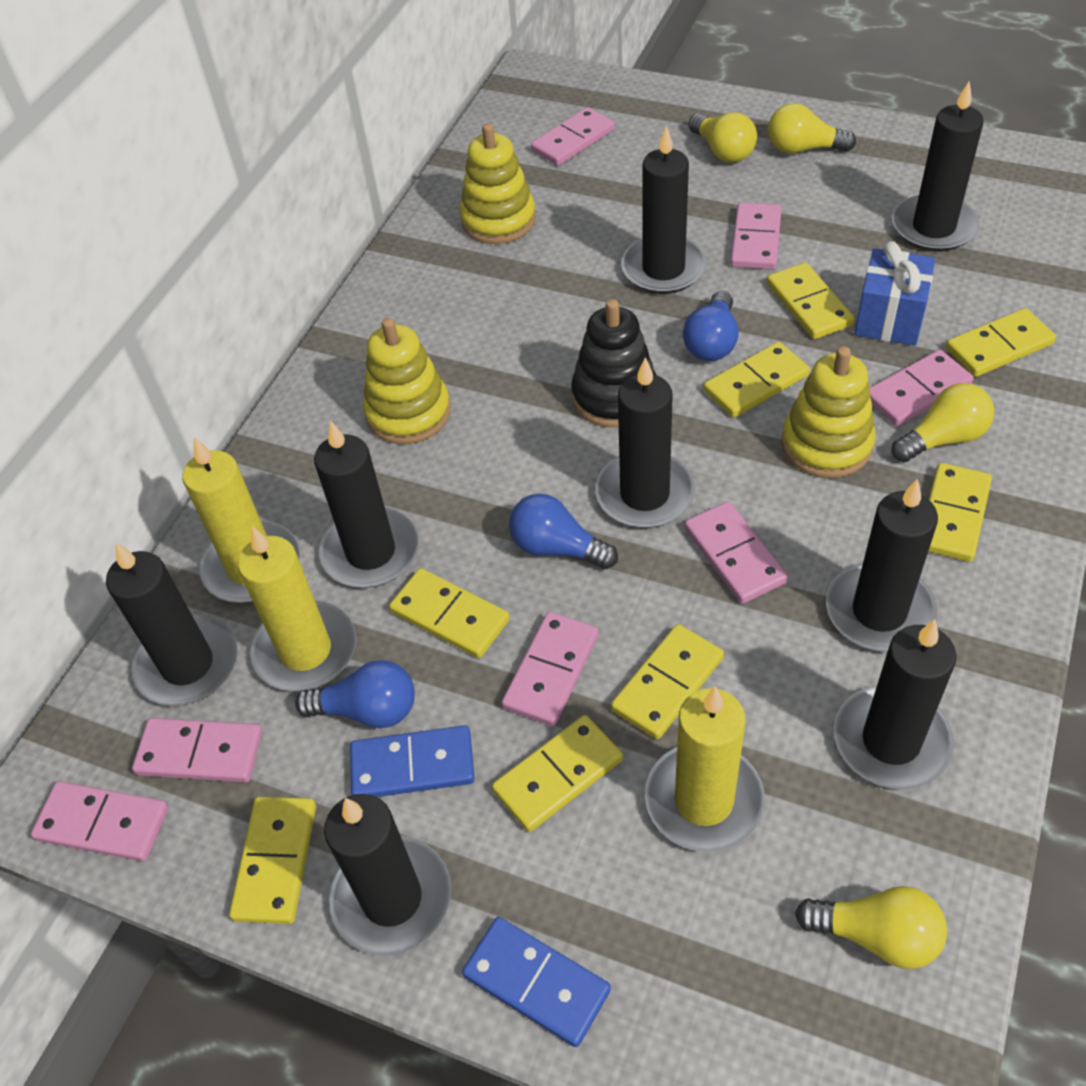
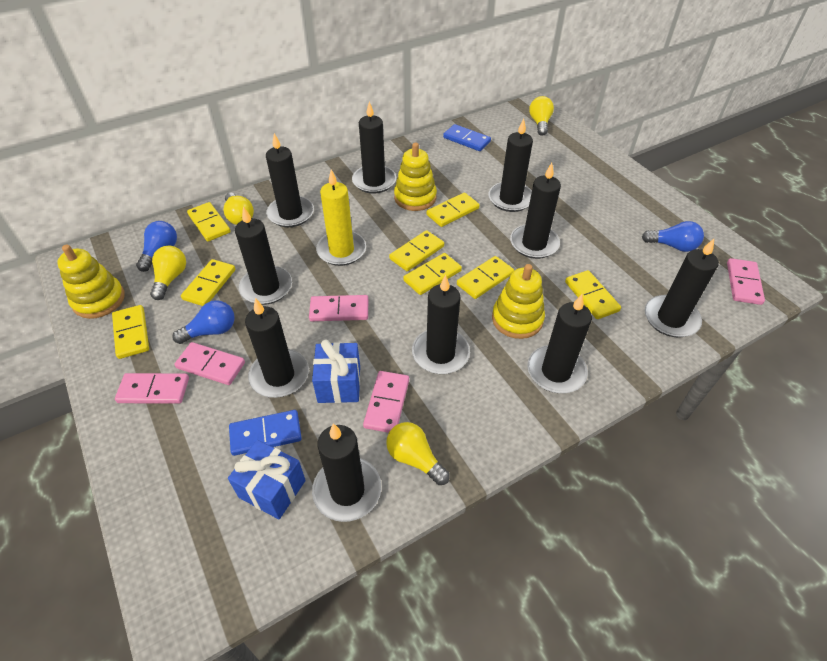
black candle: 8 -> 10
black stacking toy: 1 -> 0
blue gift: 1 -> 2
pink domino: 7 -> 5
yellow candle: 3 -> 1

